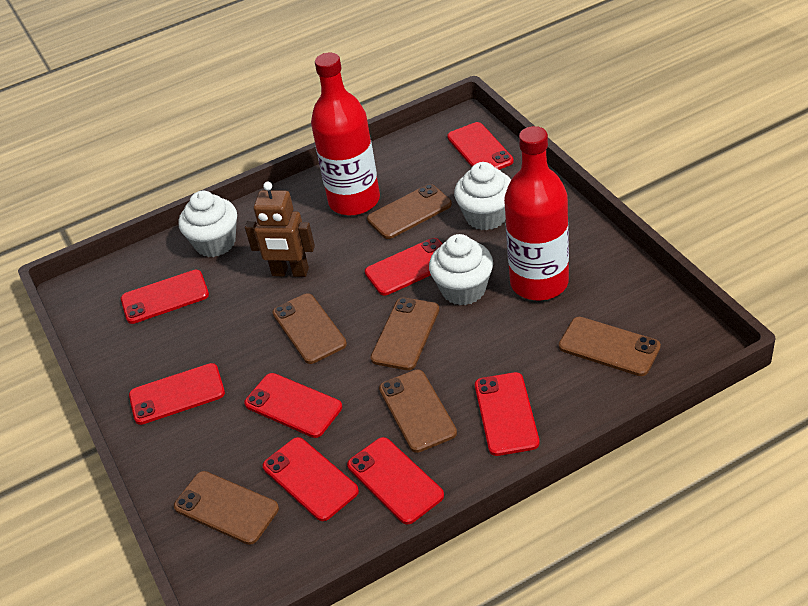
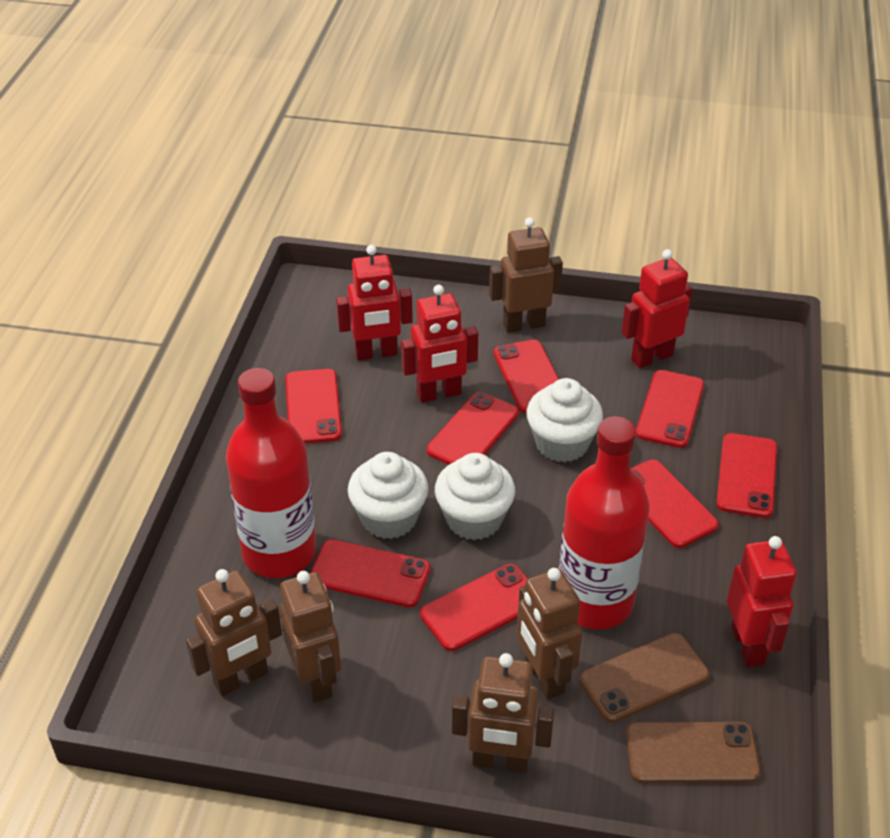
brown phone: 6 -> 2
brown robot: 1 -> 5
red robot: 0 -> 4

